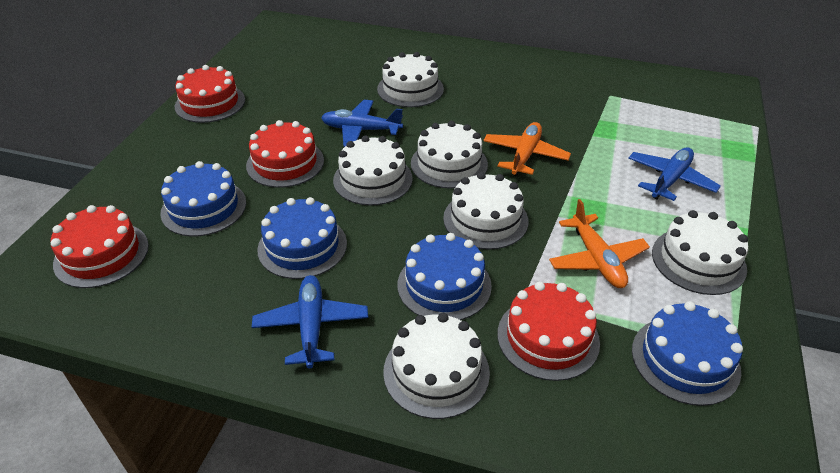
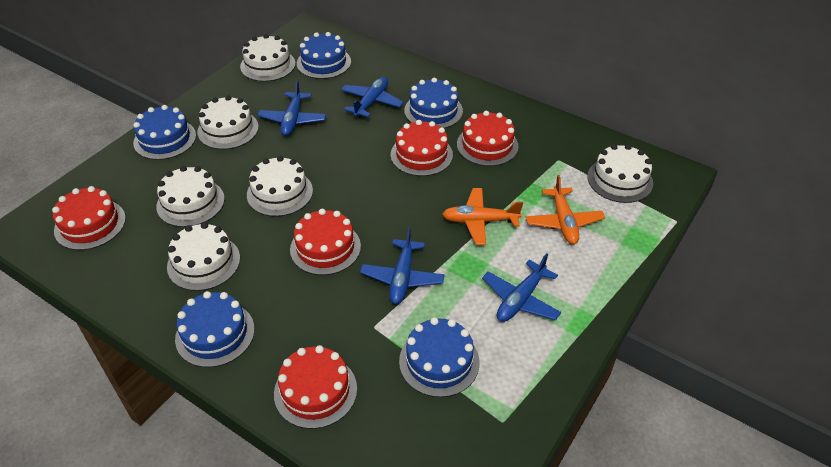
blue cake: 4 -> 5
blue plane: 3 -> 4
red cake: 4 -> 5

